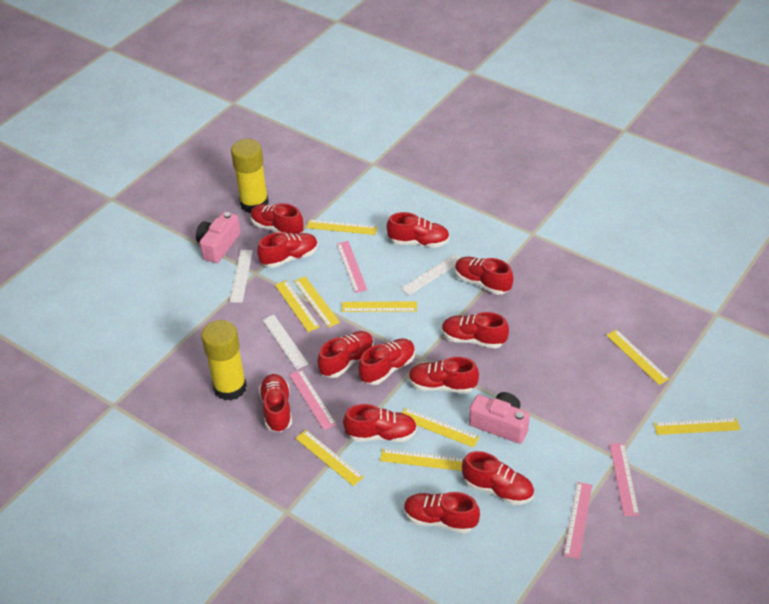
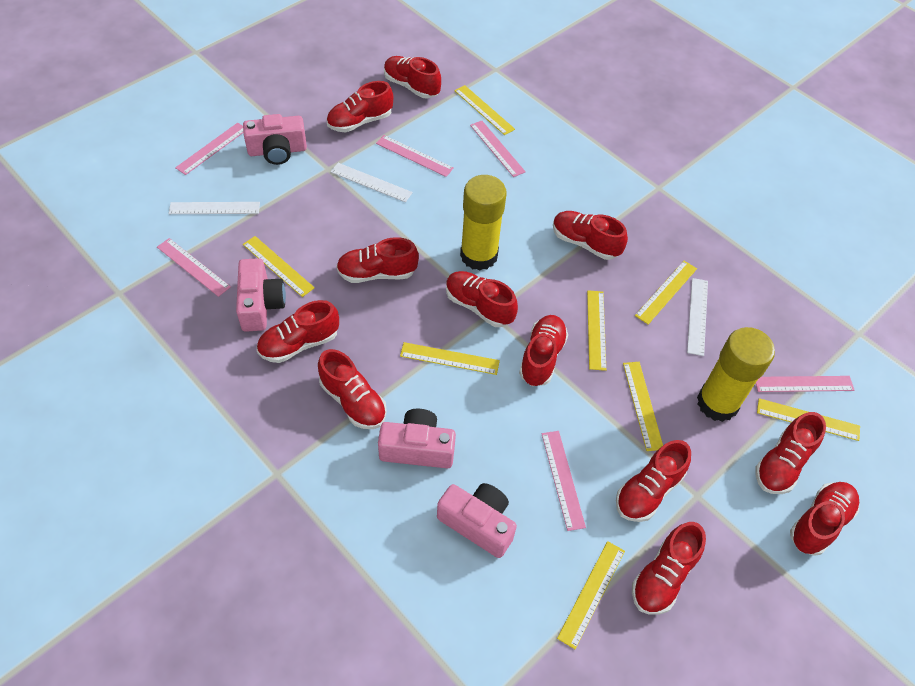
pink camera: 2 -> 4
pink ruler: 4 -> 6
yellow ruler: 9 -> 8

